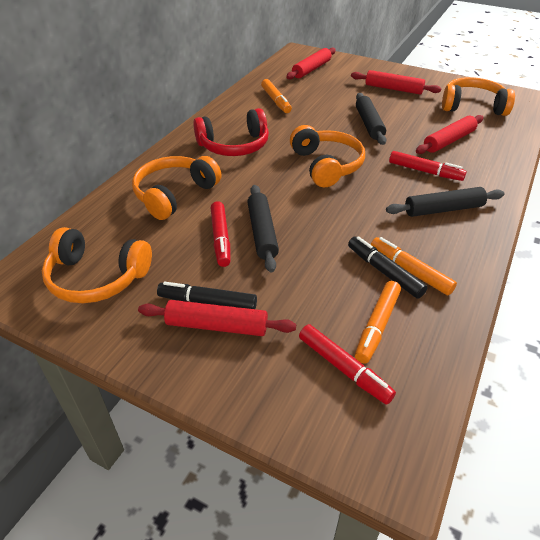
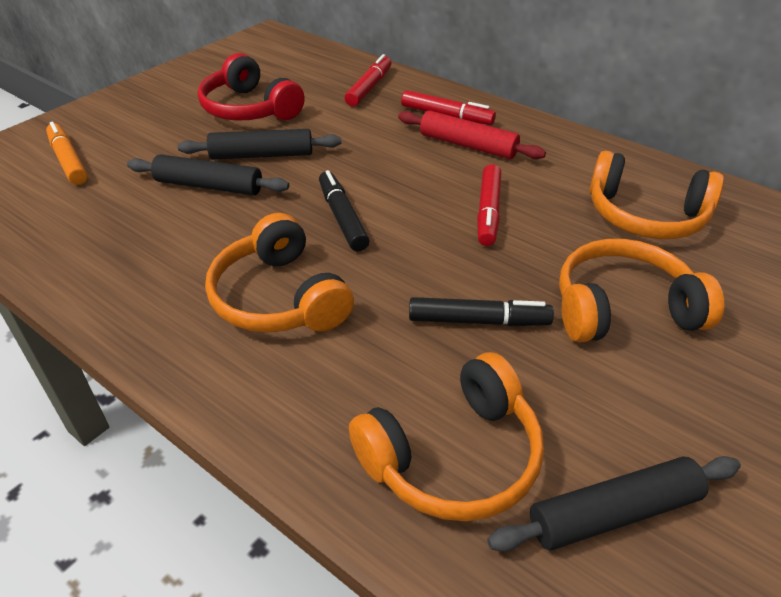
orange marker: 3 -> 1
red rolling pin: 4 -> 1

